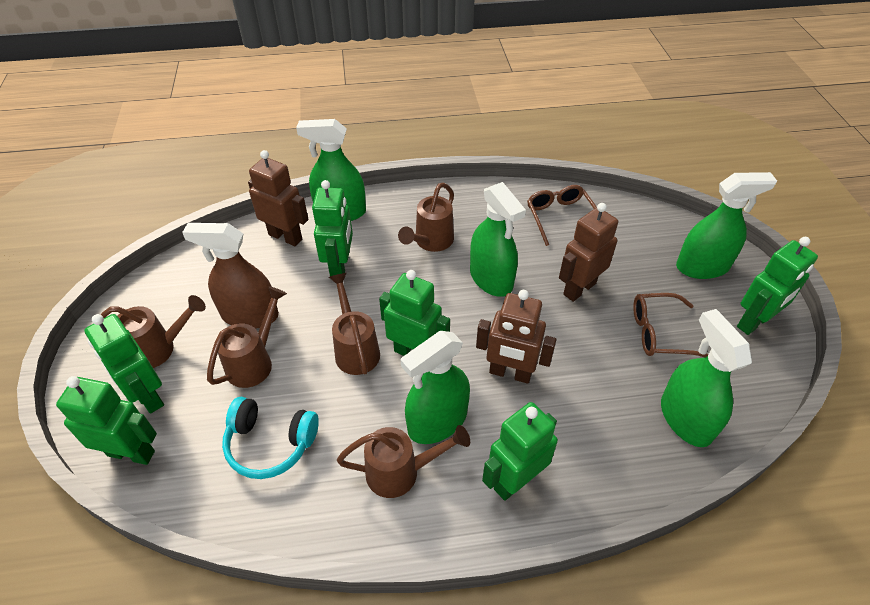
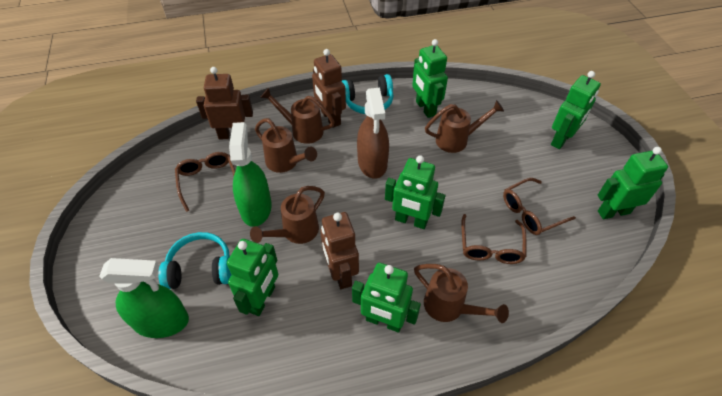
brown glasses: 2 -> 3
green spray bottle: 5 -> 2
turquoise headphones: 1 -> 2

